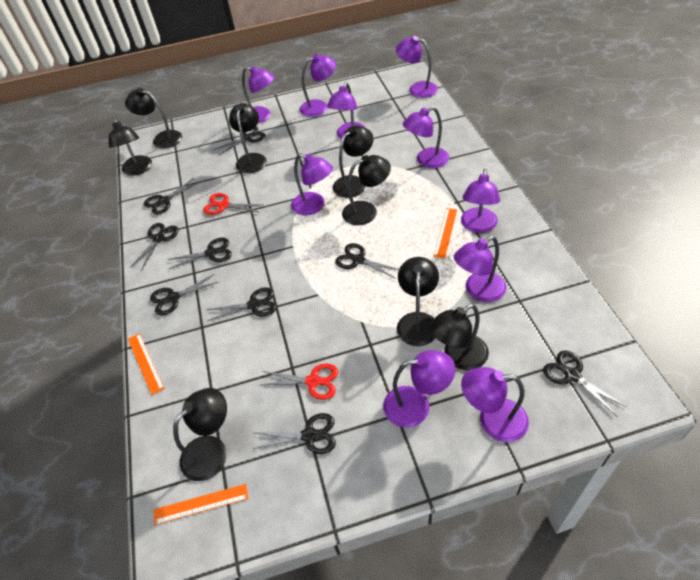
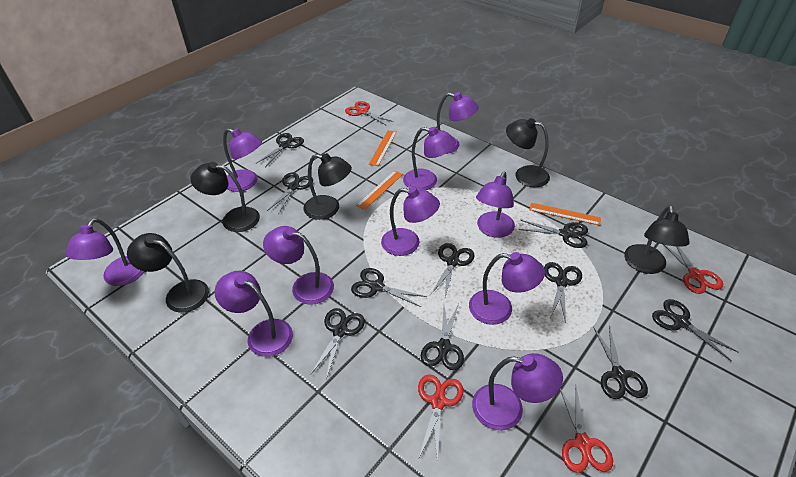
black lamp: 8 -> 5
black scissors: 9 -> 10
red scissors: 2 -> 4

